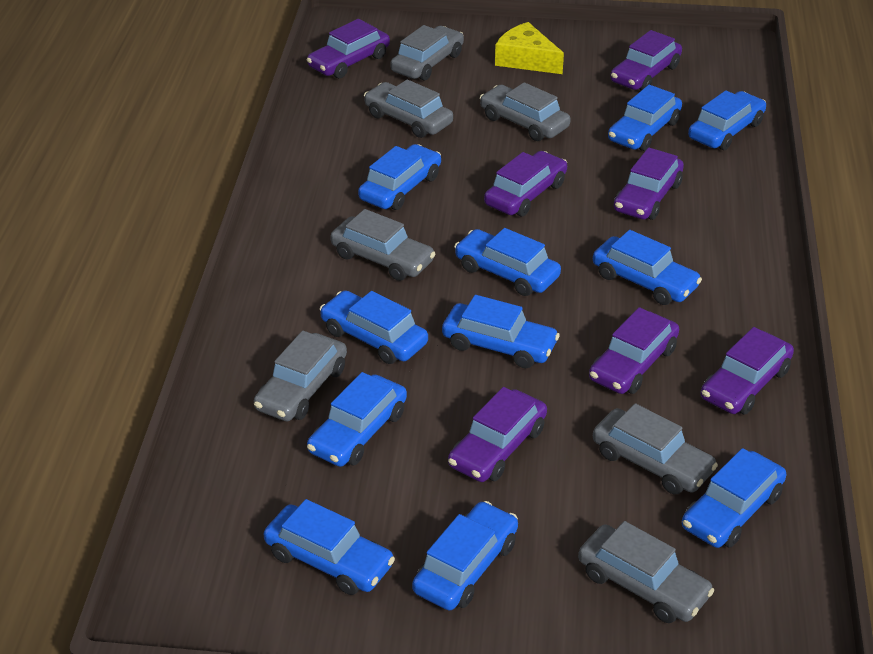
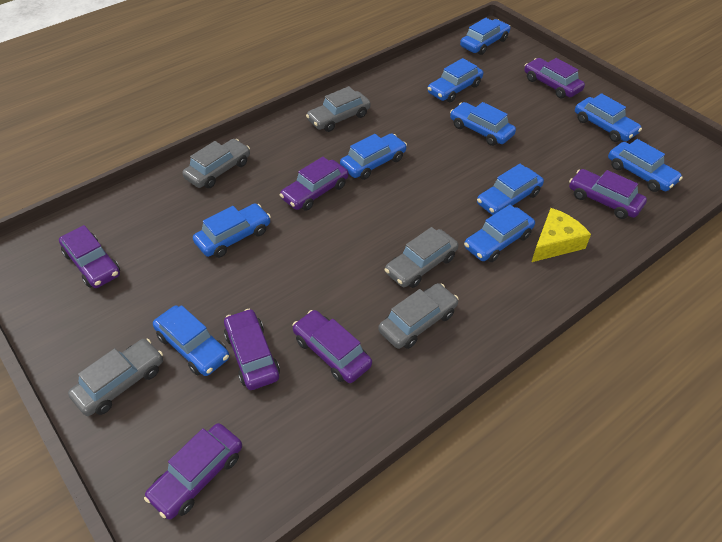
blue car: 11 -> 10
grey car: 7 -> 5

